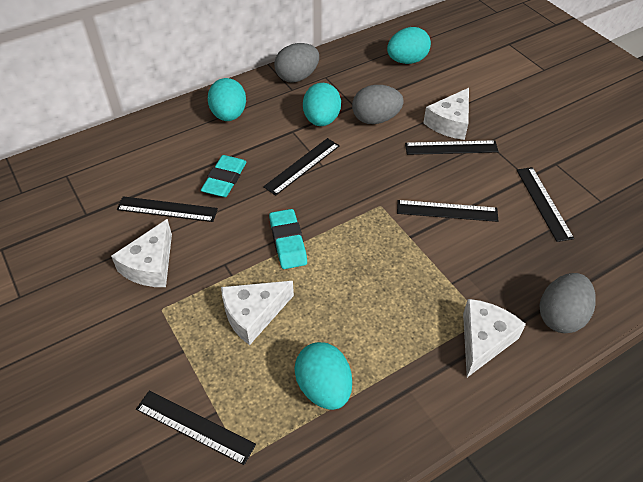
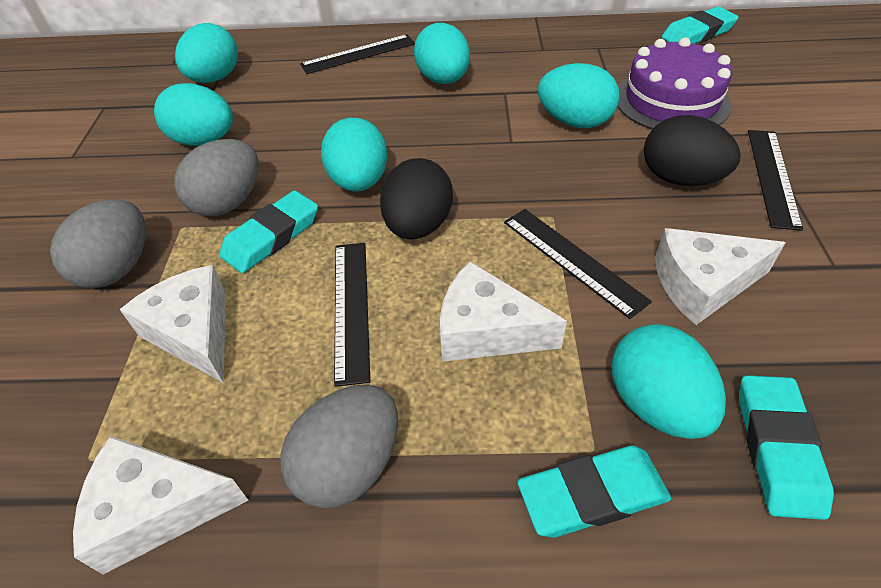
black egg: 0 -> 2
black ruler: 6 -> 4
purple cake: 0 -> 1
turquoise egg: 4 -> 6
turquoise eraser: 2 -> 4

